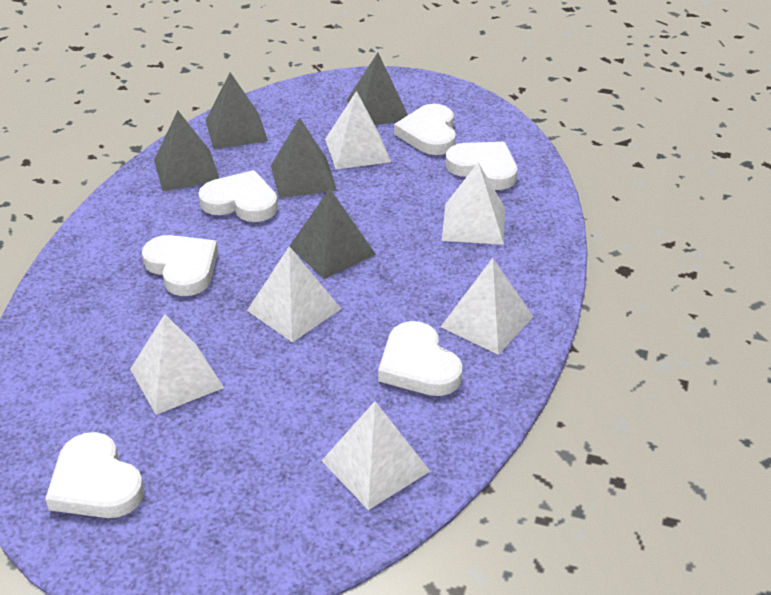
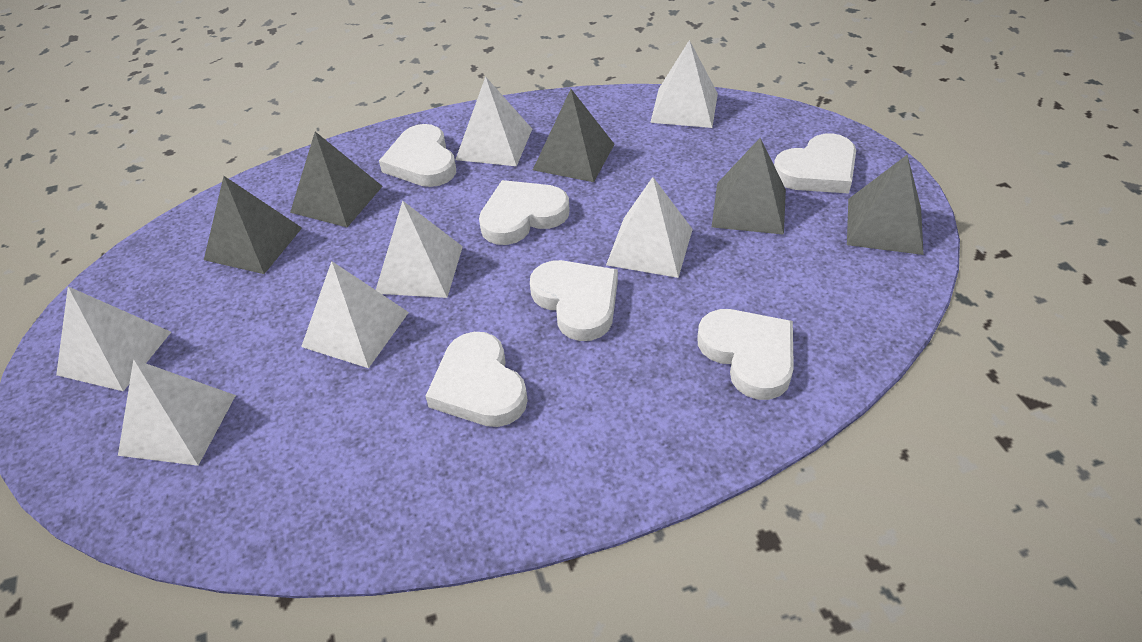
white pyramid: 6 -> 7

